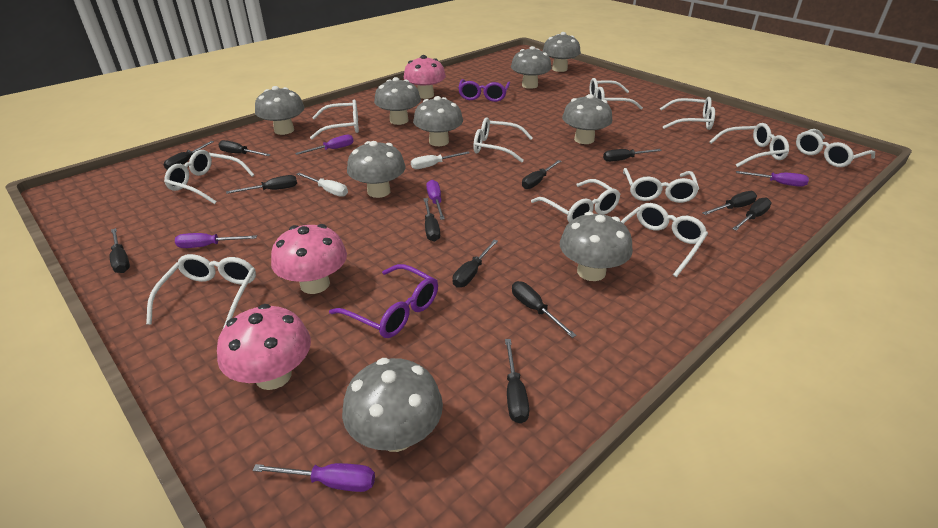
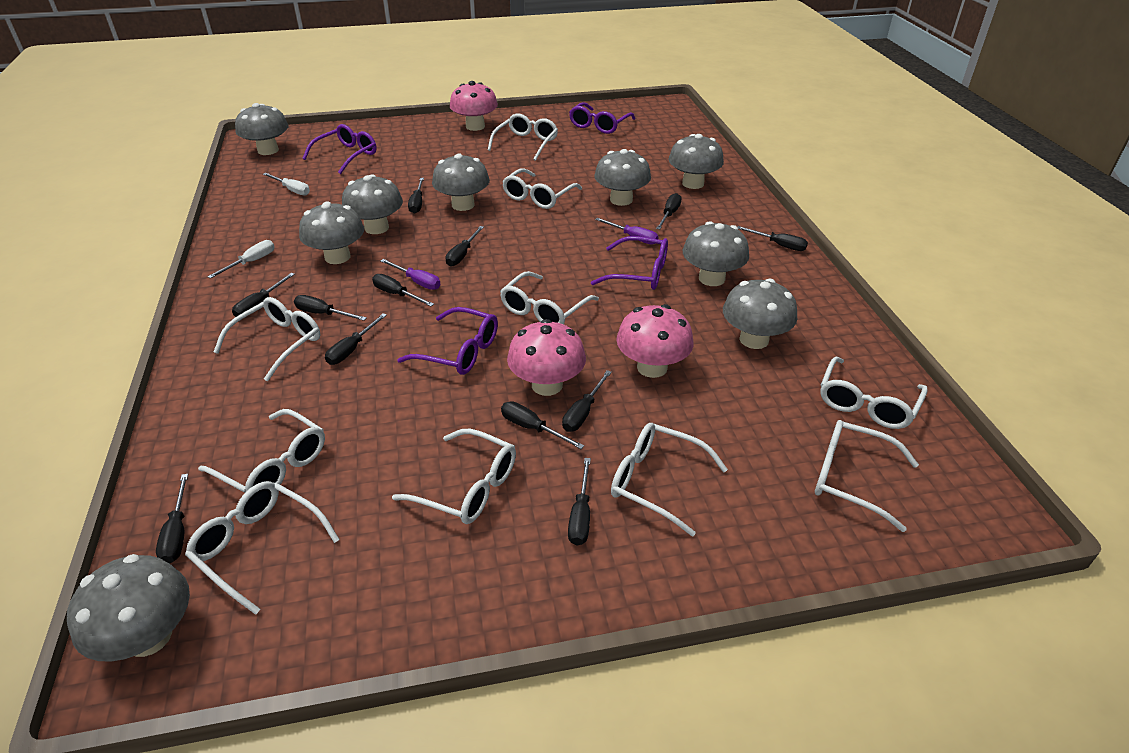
purple glasses: 2 -> 4
purple screwdriver: 5 -> 2
white glasses: 11 -> 10

